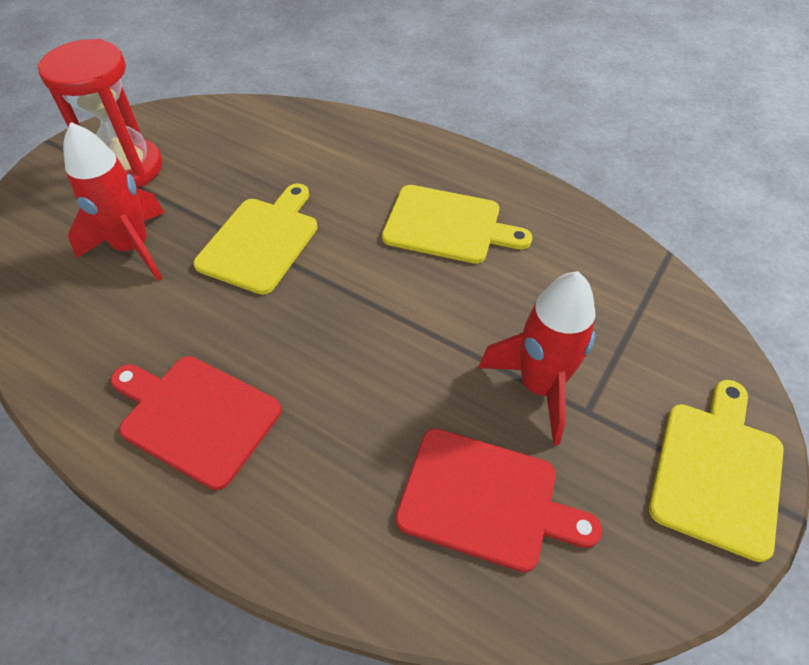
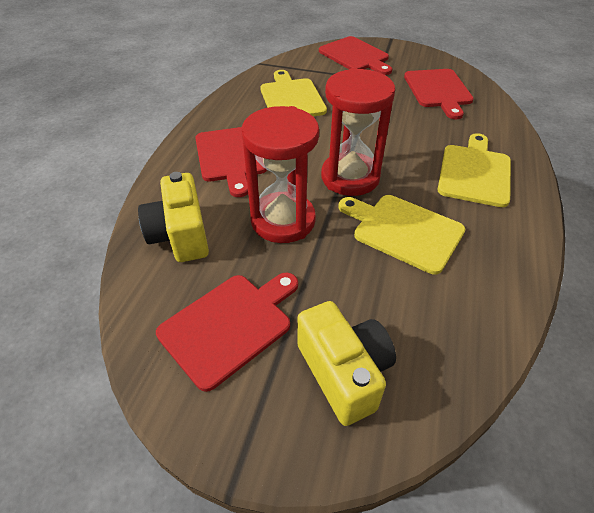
red cutting board: 2 -> 4
red hourglass: 1 -> 2
red rocket: 2 -> 0
yellow camera: 0 -> 2

